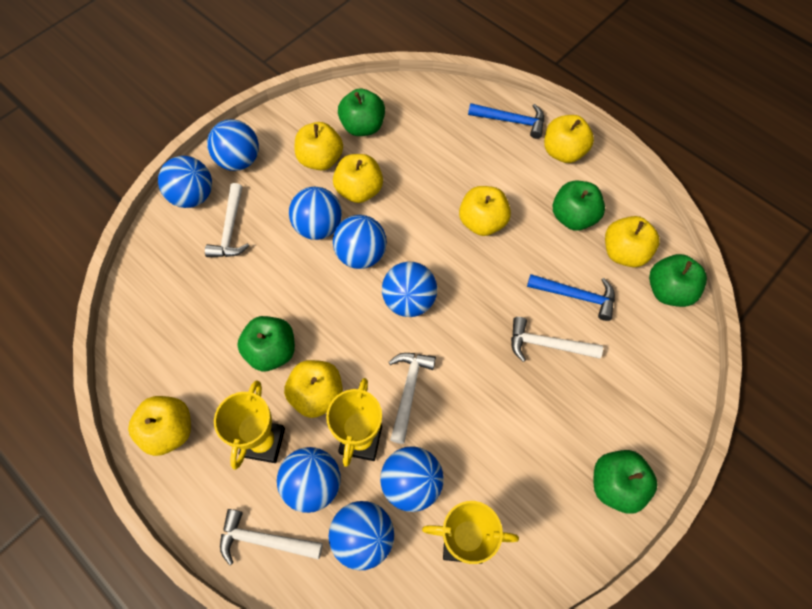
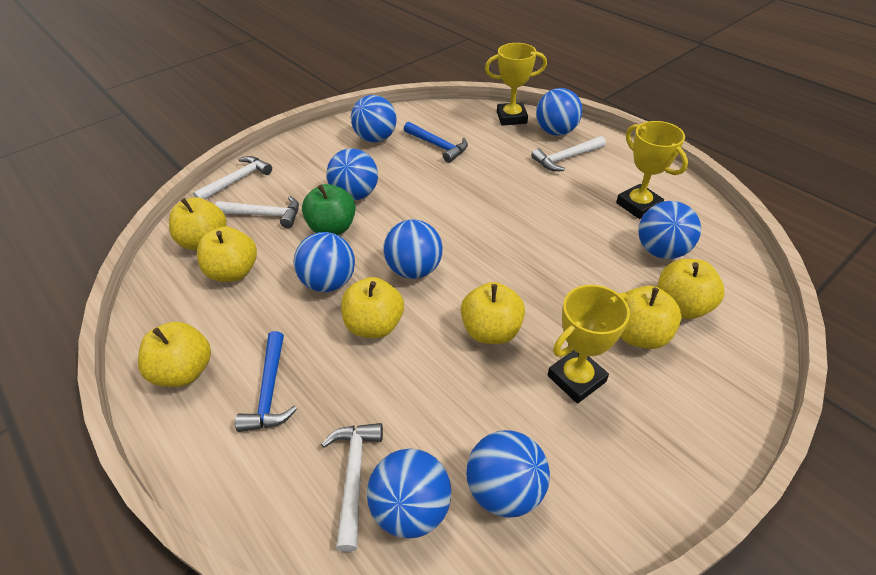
green apple: 5 -> 1

